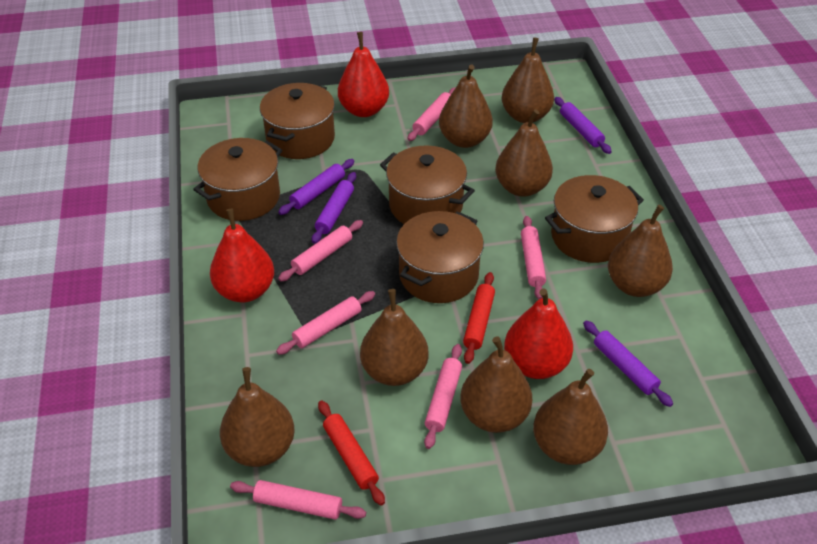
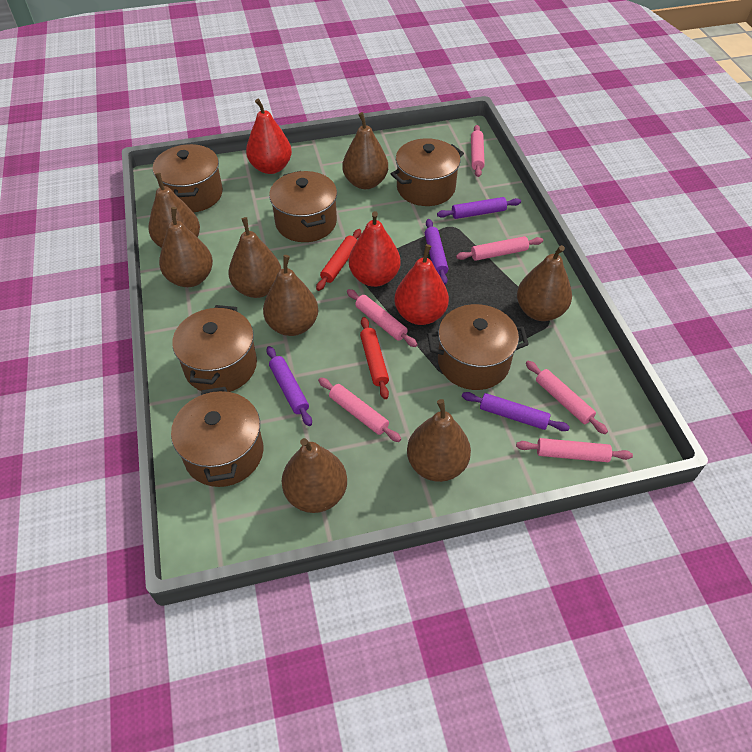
brown pot: 5 -> 6

